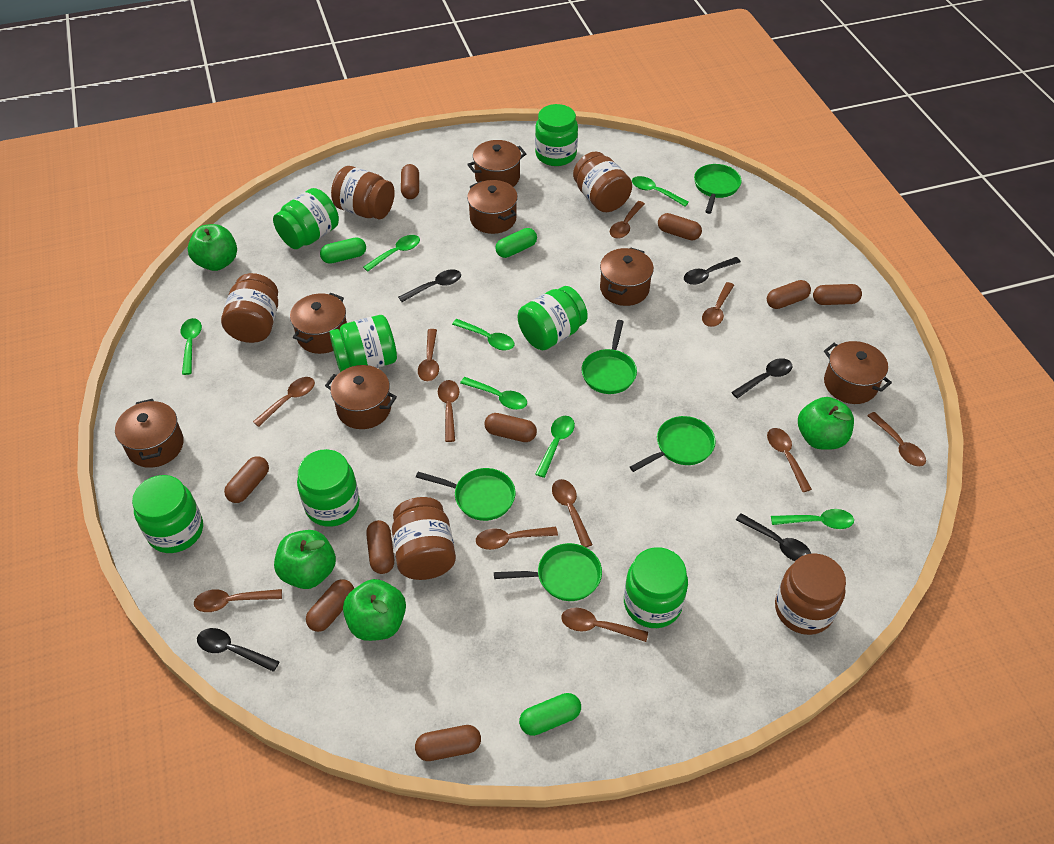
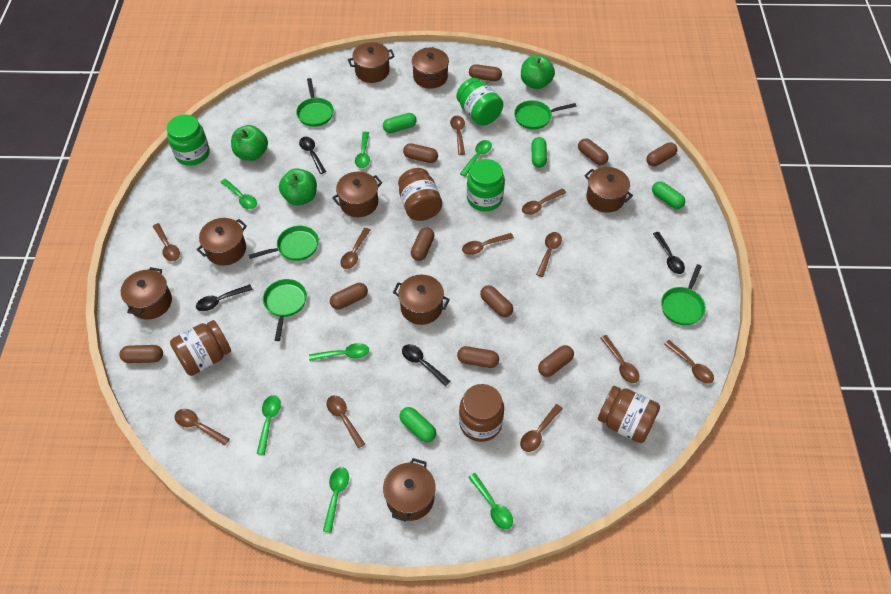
black spoon: 5 -> 4
brown capsule: 9 -> 10
brown jar: 5 -> 4
brown pot: 7 -> 8
green apple: 4 -> 3
green capsule: 3 -> 4
green jar: 7 -> 3

